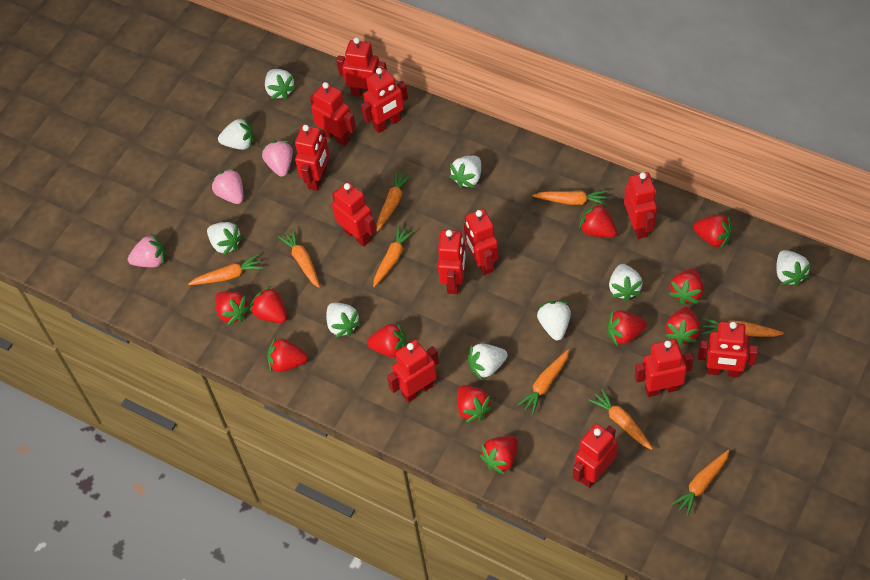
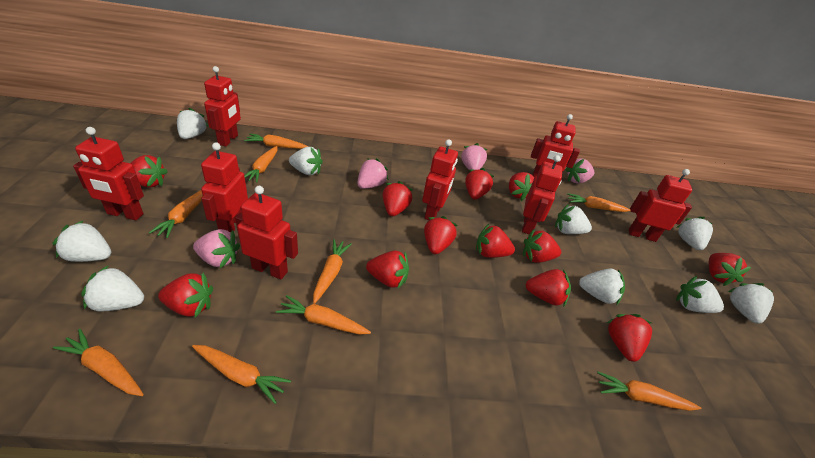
pink strawberry: 3 -> 4
red robot: 12 -> 8
red strawberry: 11 -> 12

